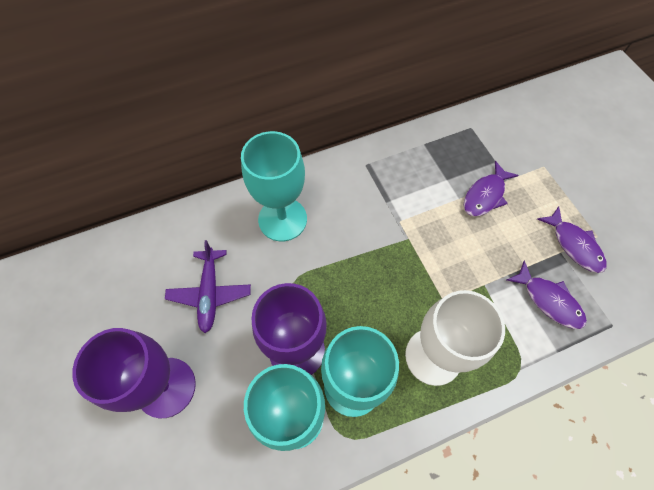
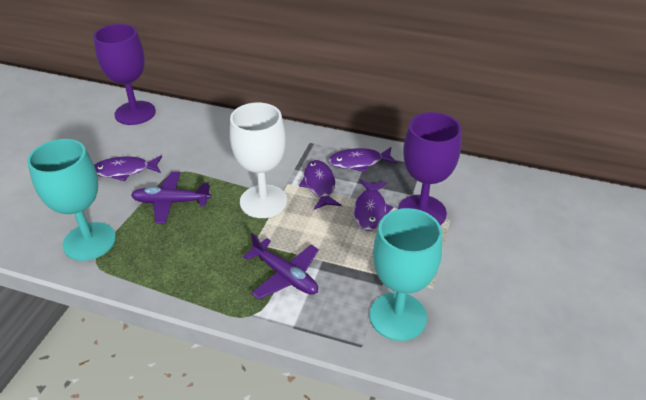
purple fish: 3 -> 4
purple plane: 1 -> 2
turquoise goblet: 3 -> 2

